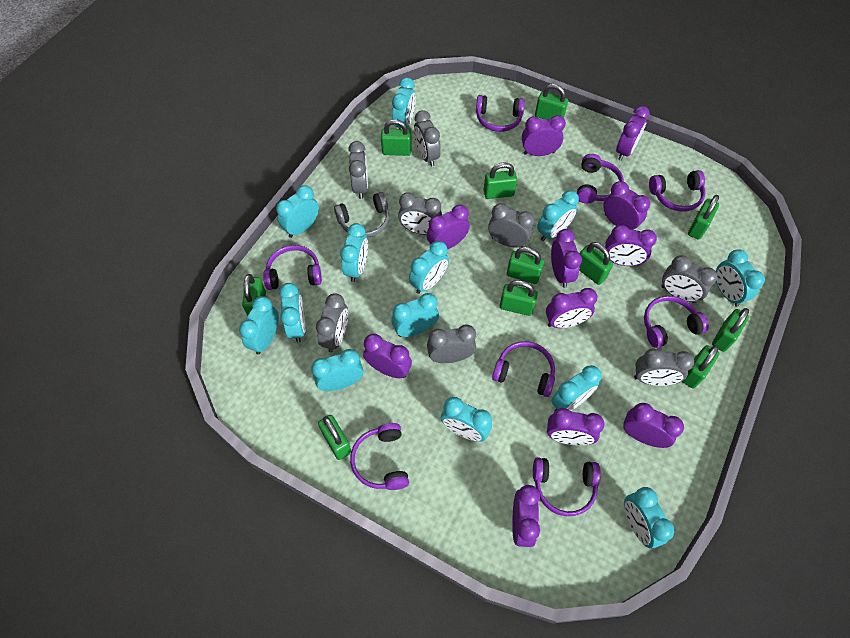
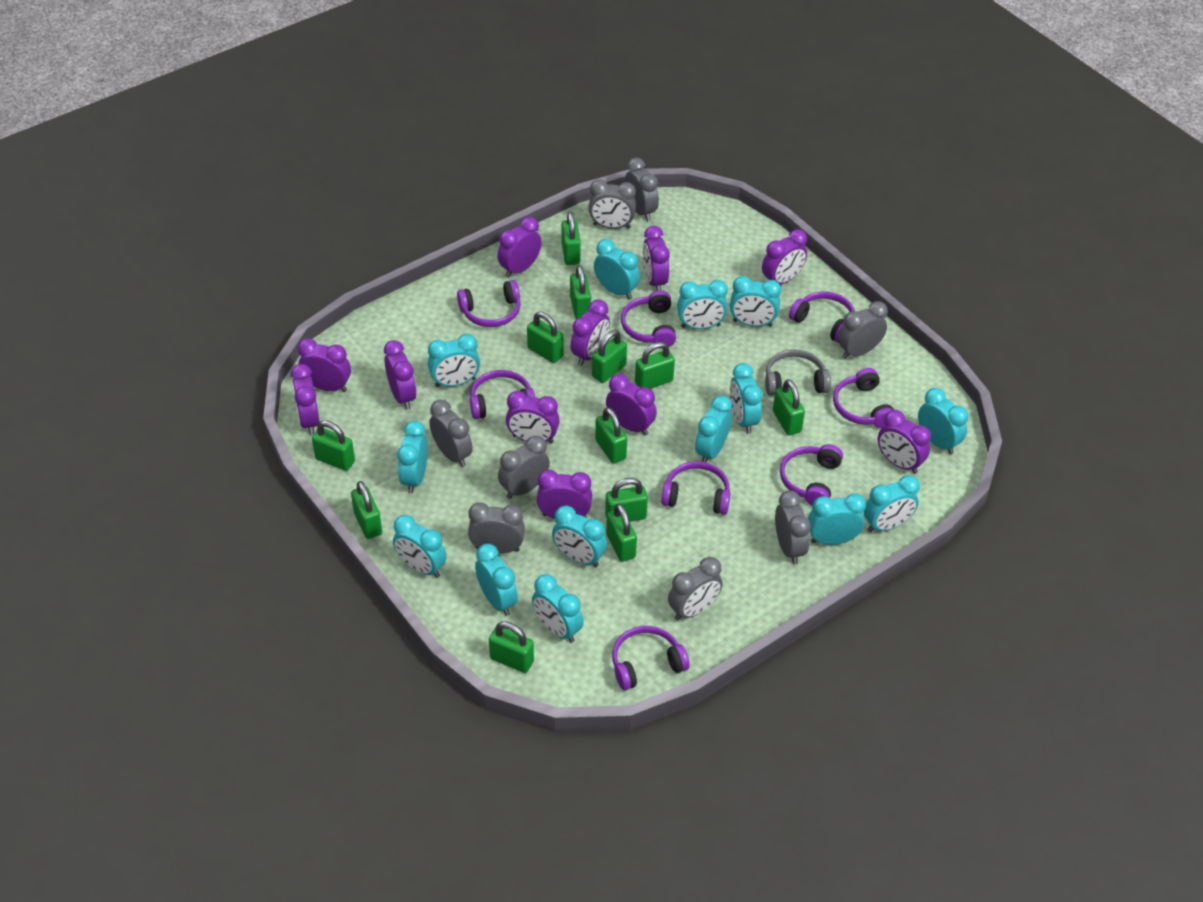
green padlock: 11 -> 12
turquoise clock: 13 -> 14

